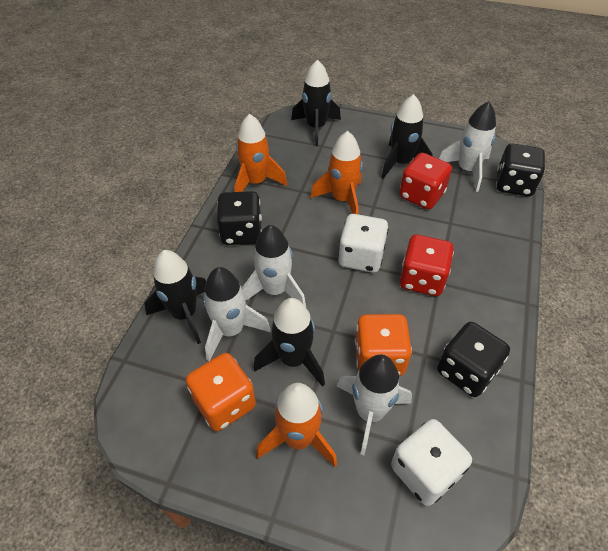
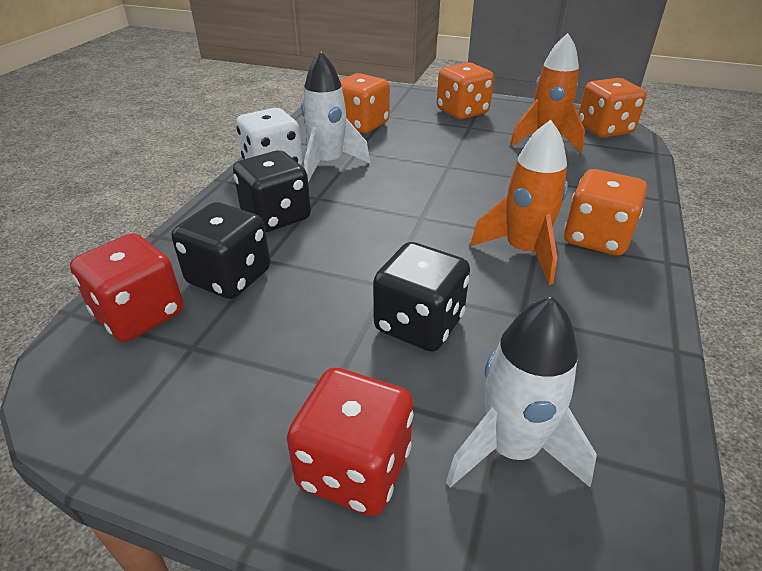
black rocket: 4 -> 0
orange dice: 2 -> 4
orange rocket: 3 -> 2
white dice: 2 -> 1
white rocket: 4 -> 2

